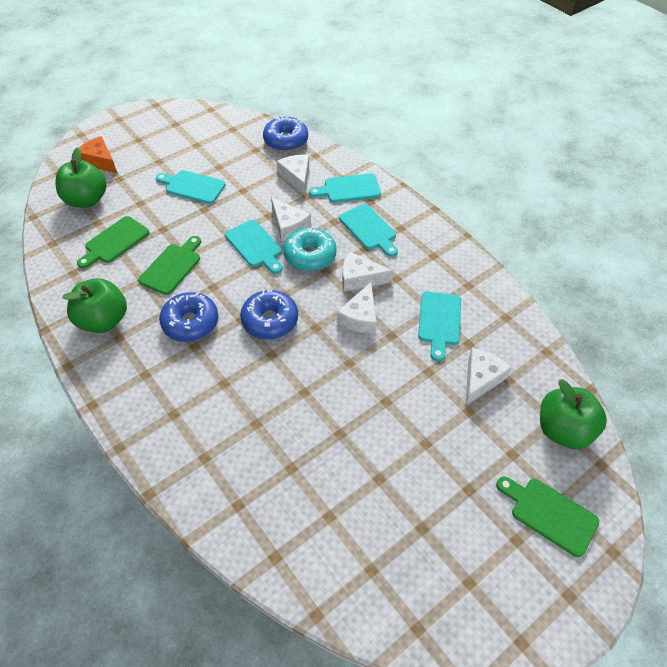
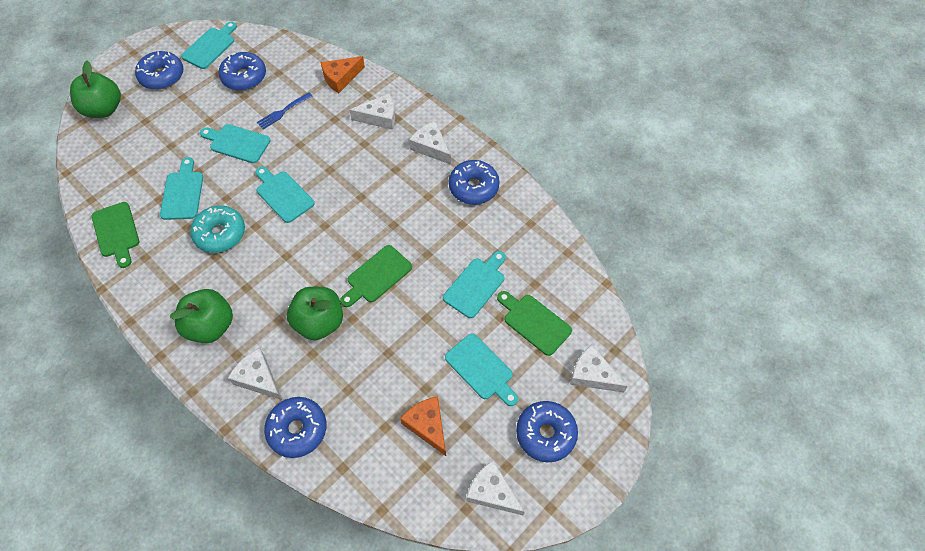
blue donut: 3 -> 5
blue fork: 0 -> 1
orange cheese: 1 -> 2
turquoise cutting board: 5 -> 6

